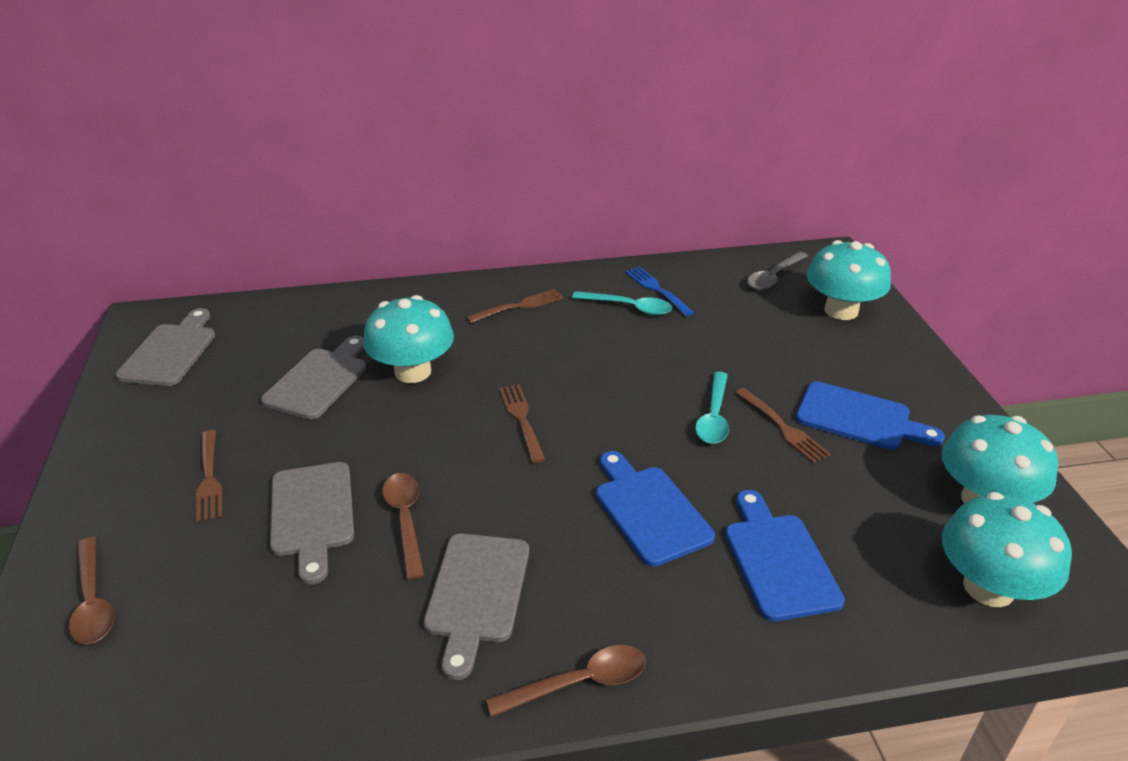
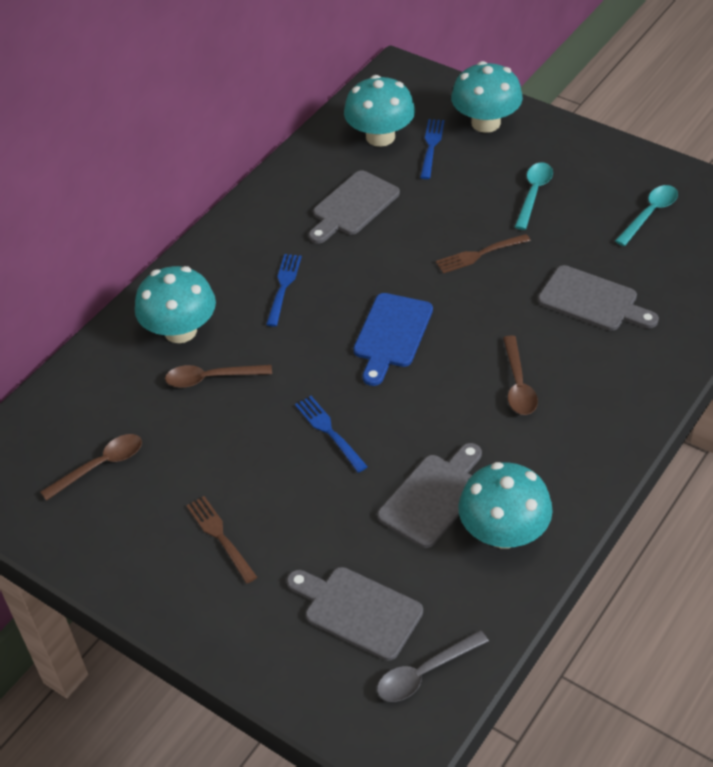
blue cutting board: 3 -> 1
blue fork: 1 -> 3
brown fork: 4 -> 2

